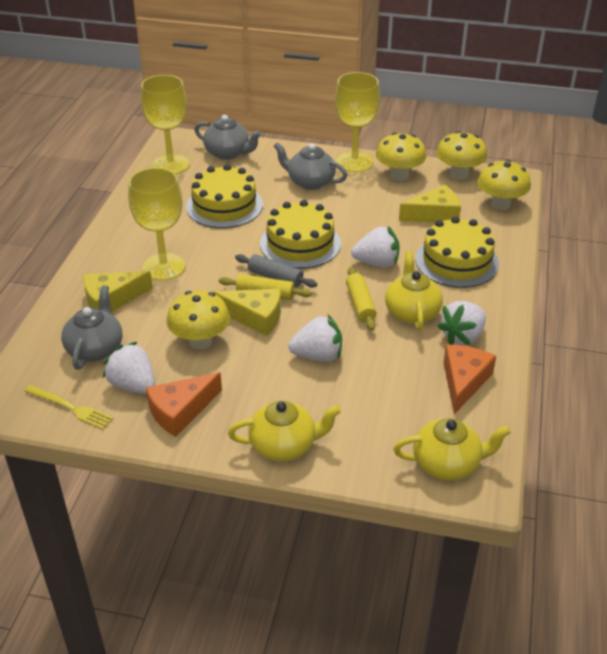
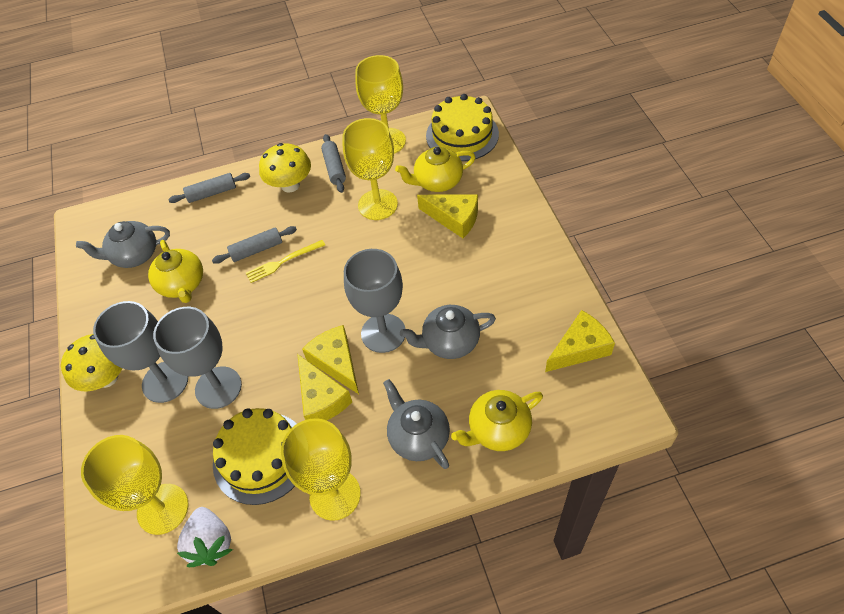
grey goblet: 0 -> 3
grey rolling pin: 1 -> 3
orange cheese: 2 -> 0
white strawberry: 4 -> 1
yellow cake: 3 -> 2
yellow cheese: 3 -> 4
yellow goblet: 3 -> 4
yellow mushroom: 4 -> 2
yellow rolling pin: 2 -> 0

